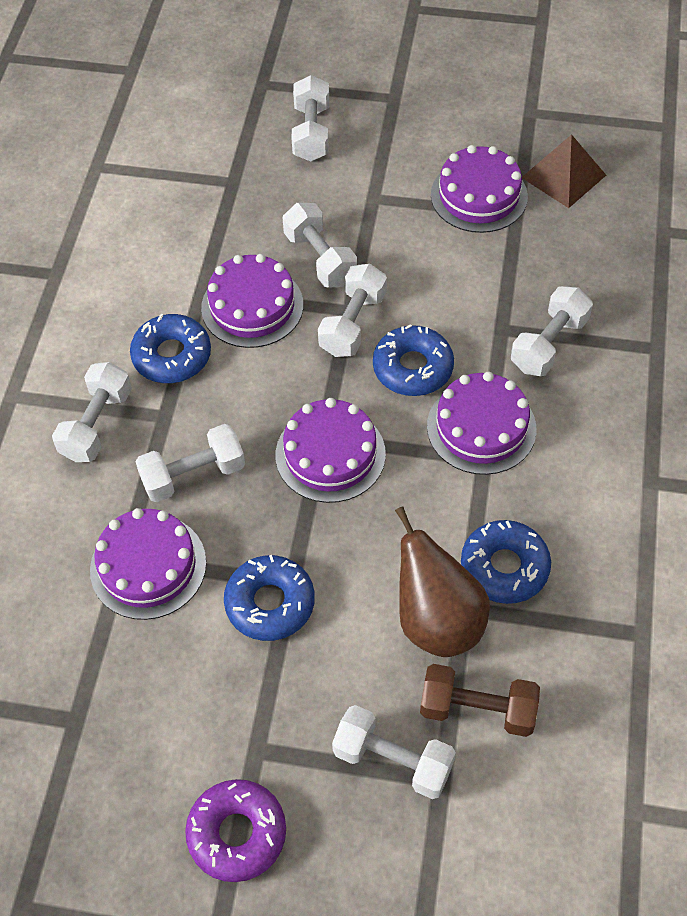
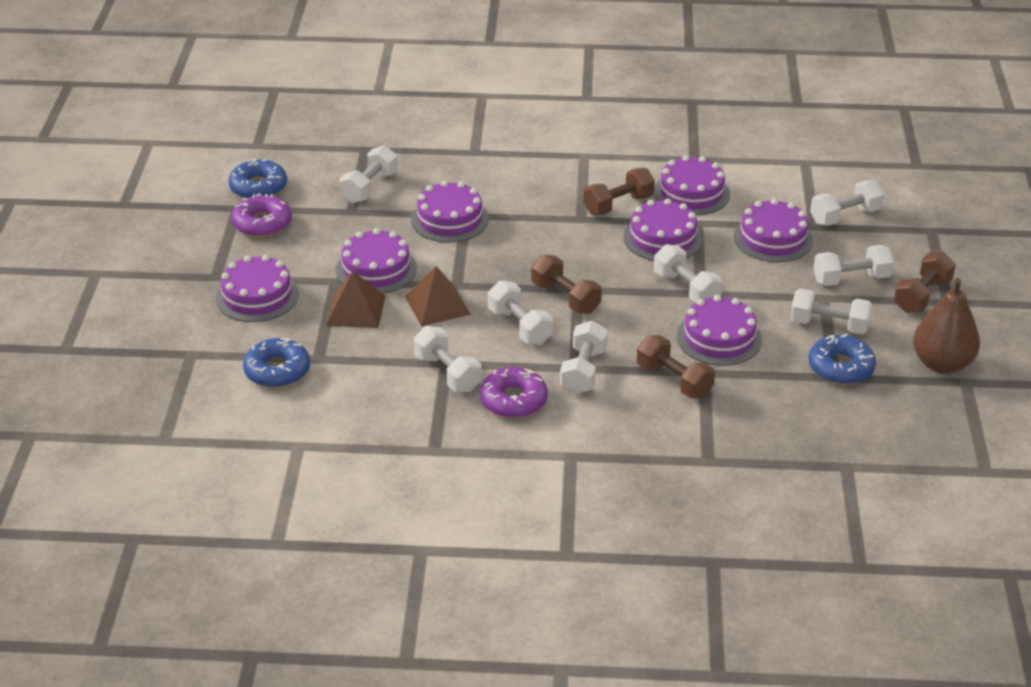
blue donut: 4 -> 3
brown dumbbell: 1 -> 4
brown pyramid: 1 -> 2
purple cake: 5 -> 7
purple donut: 1 -> 2
white dumbbell: 7 -> 8

